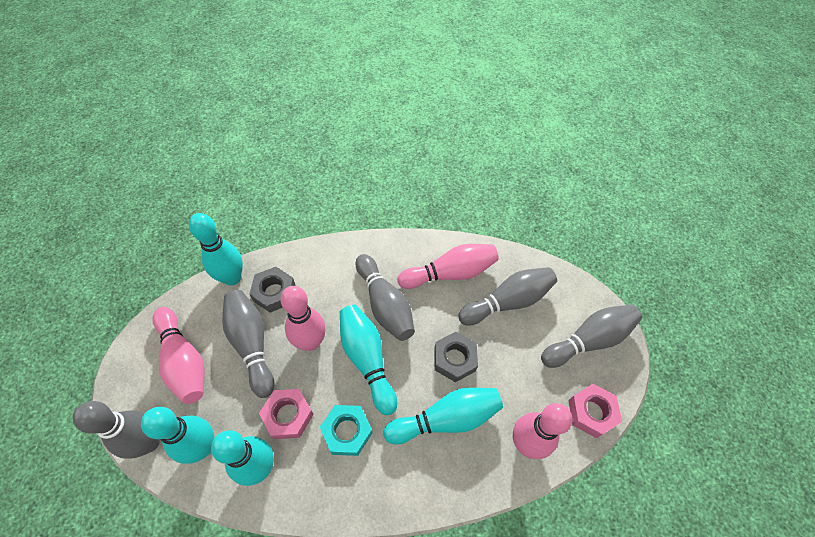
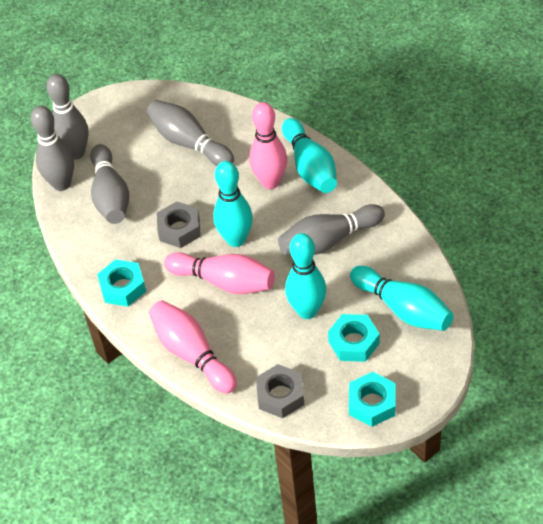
pink bowling pin: 4 -> 3
pink nut: 2 -> 0
turquoise bowling pin: 5 -> 4
turquoise nut: 1 -> 3

